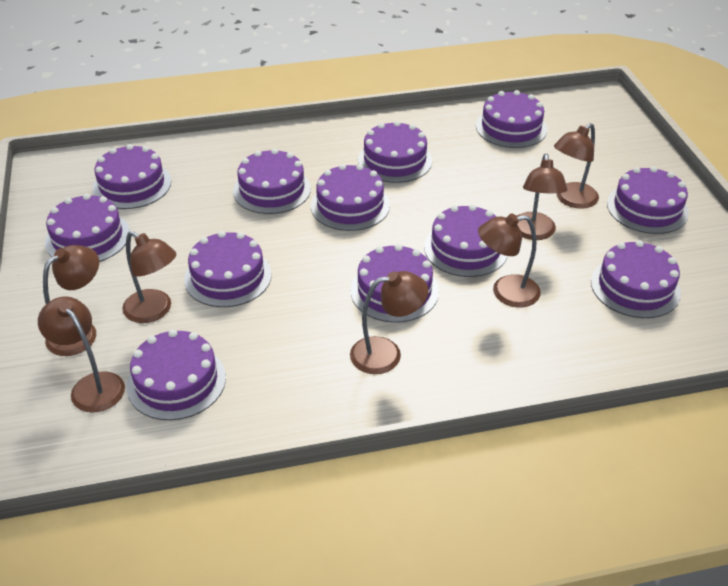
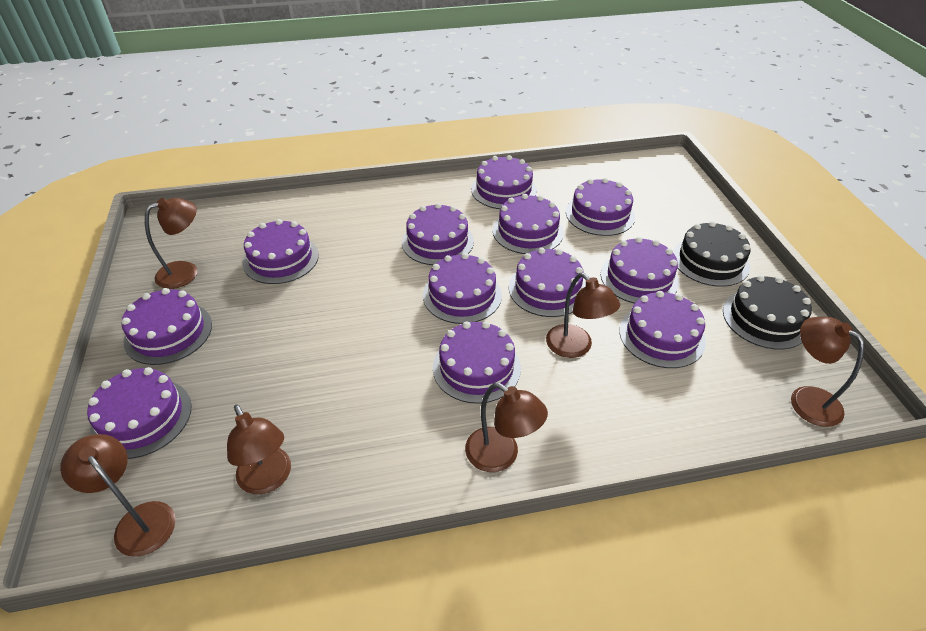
black cake: 0 -> 2
brown lamp: 7 -> 6

